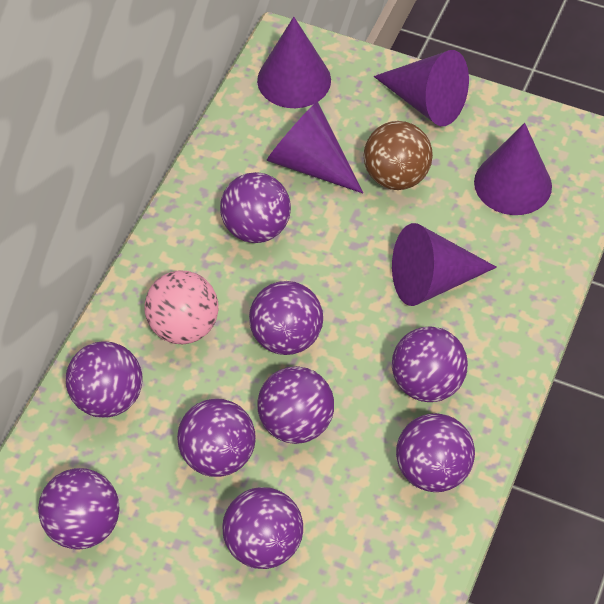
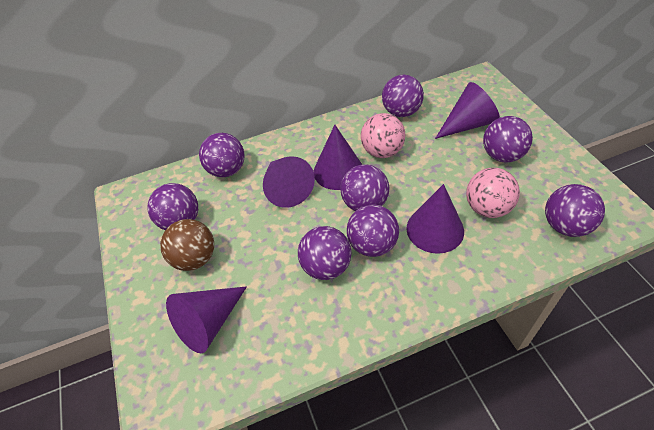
pink ball: 1 -> 2
purple ball: 9 -> 8

